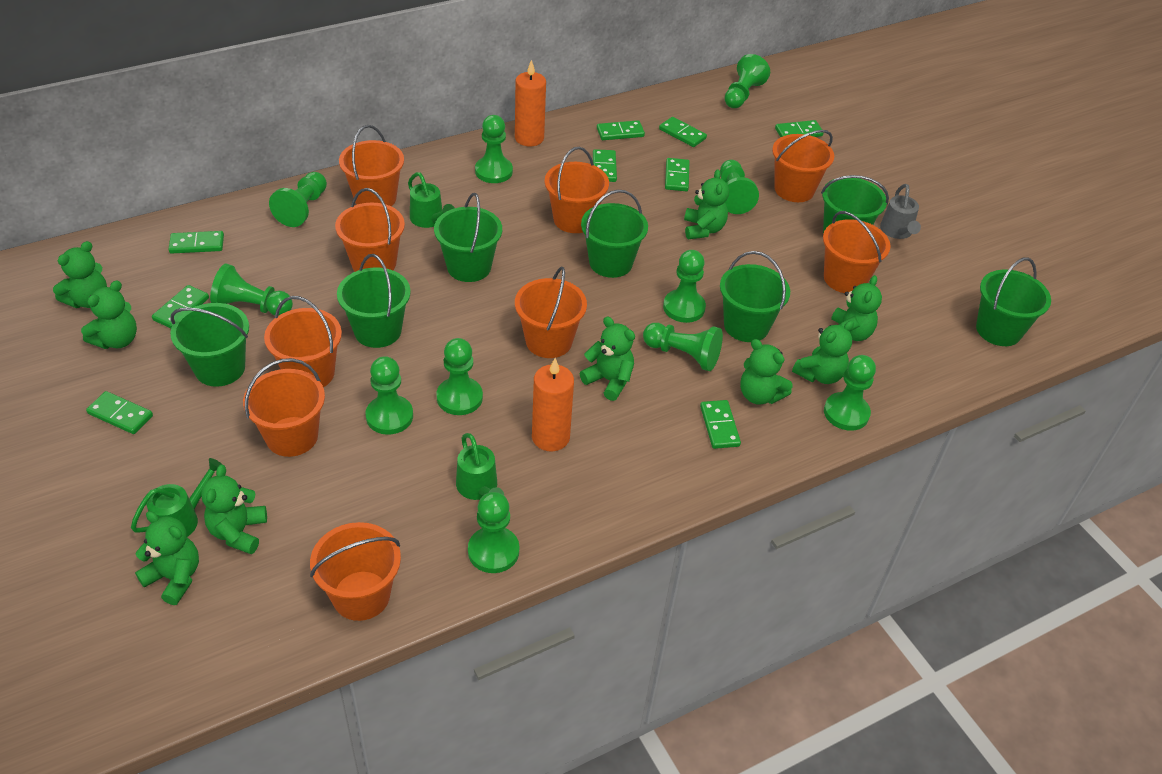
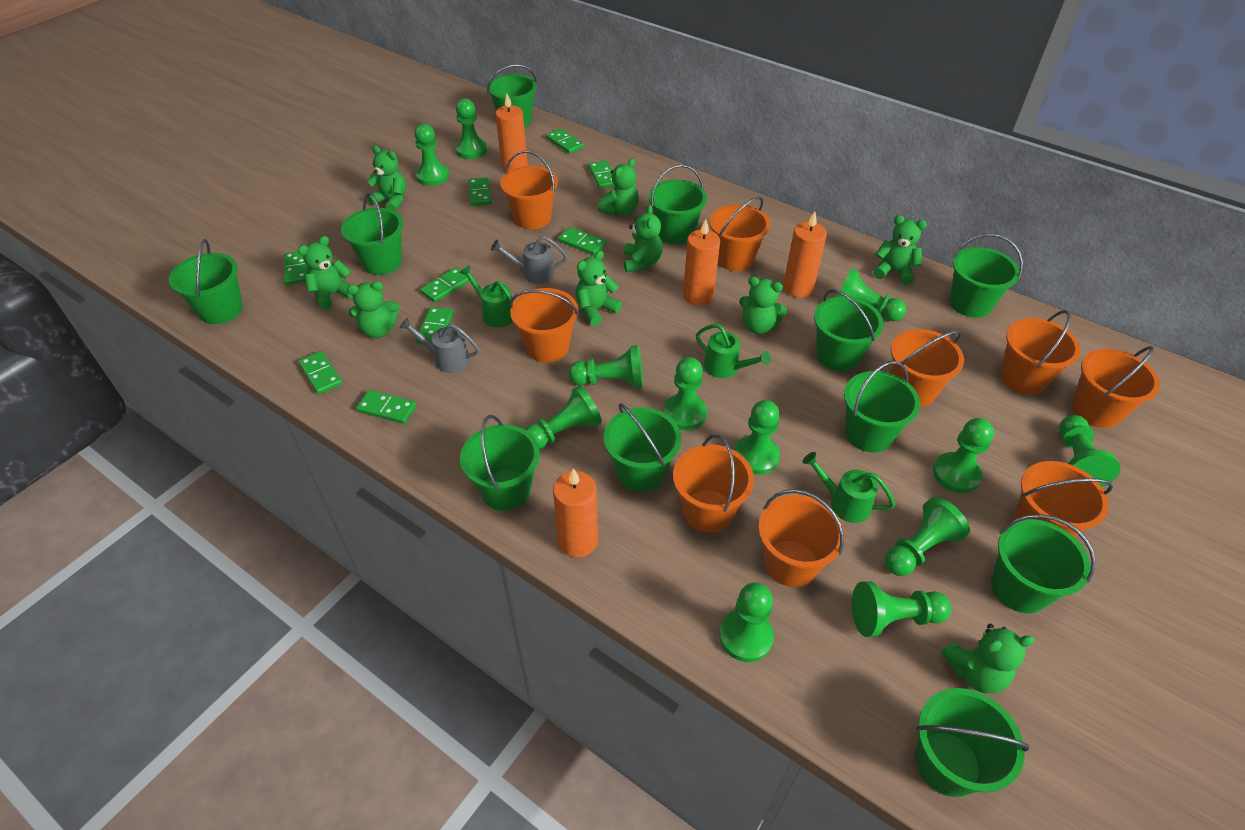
green bucket: 7 -> 11
green pawn: 11 -> 12
grey watering can: 1 -> 2
orange candle: 2 -> 4

